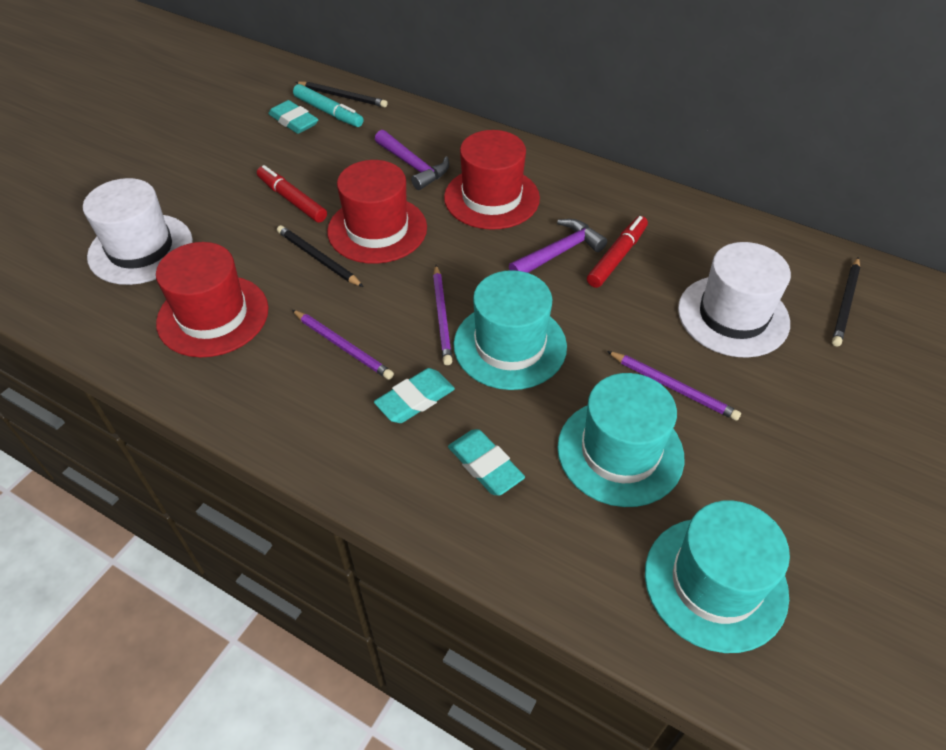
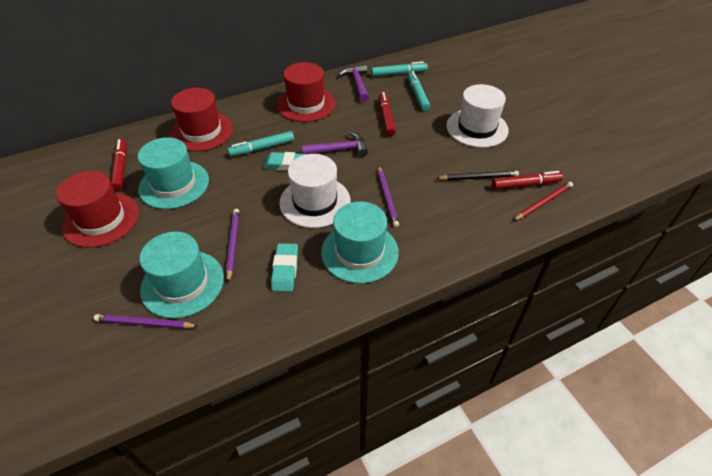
black pencil: 3 -> 1
red marker: 2 -> 3
red pencil: 0 -> 1
turquoise eraser: 3 -> 2
turquoise marker: 1 -> 3

